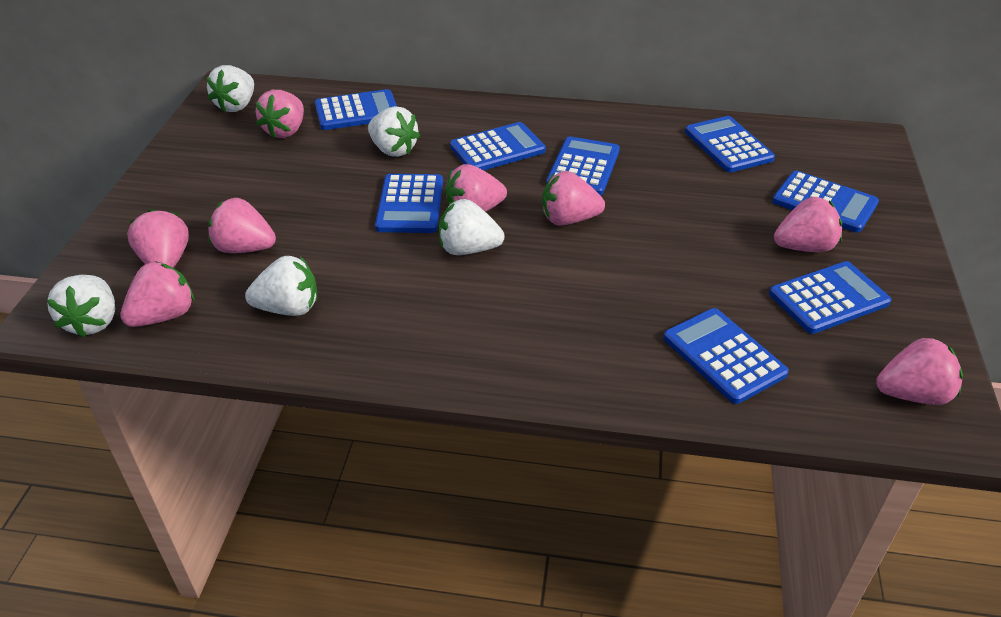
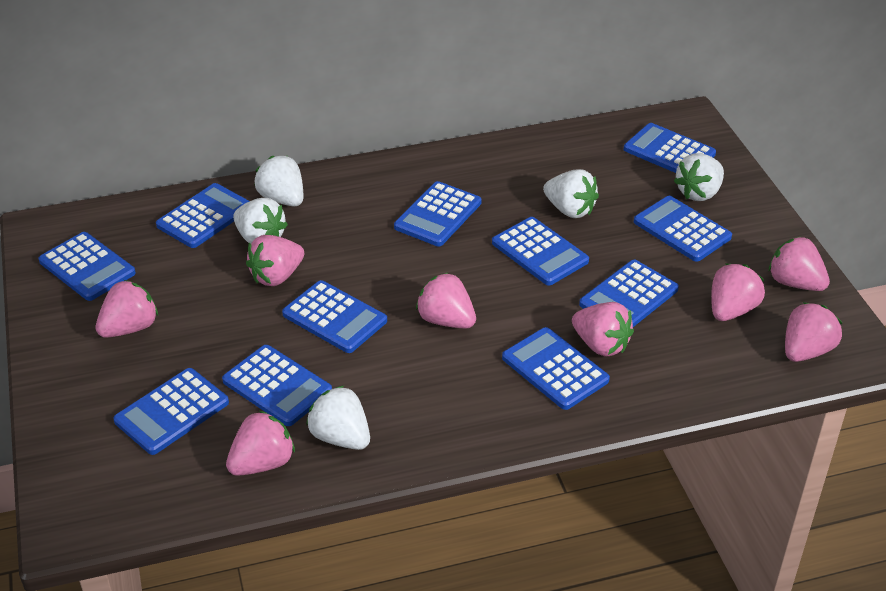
blue calculator: 8 -> 11

